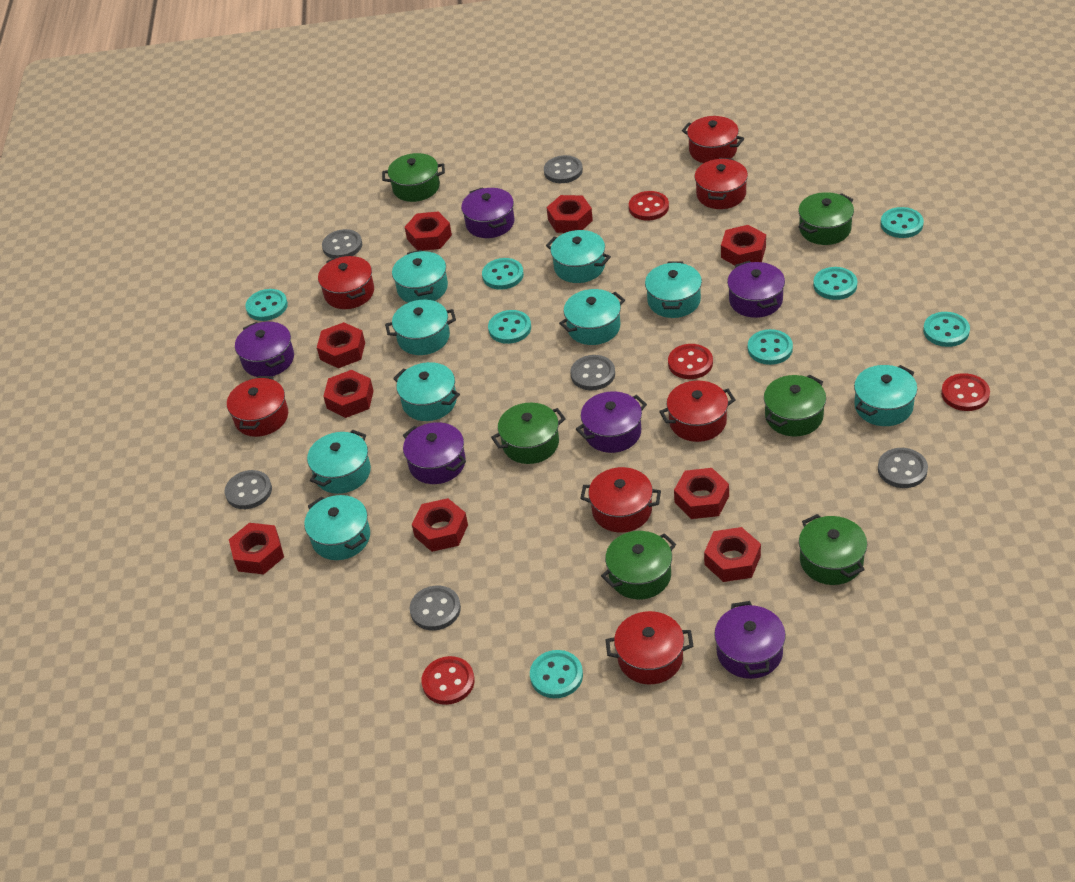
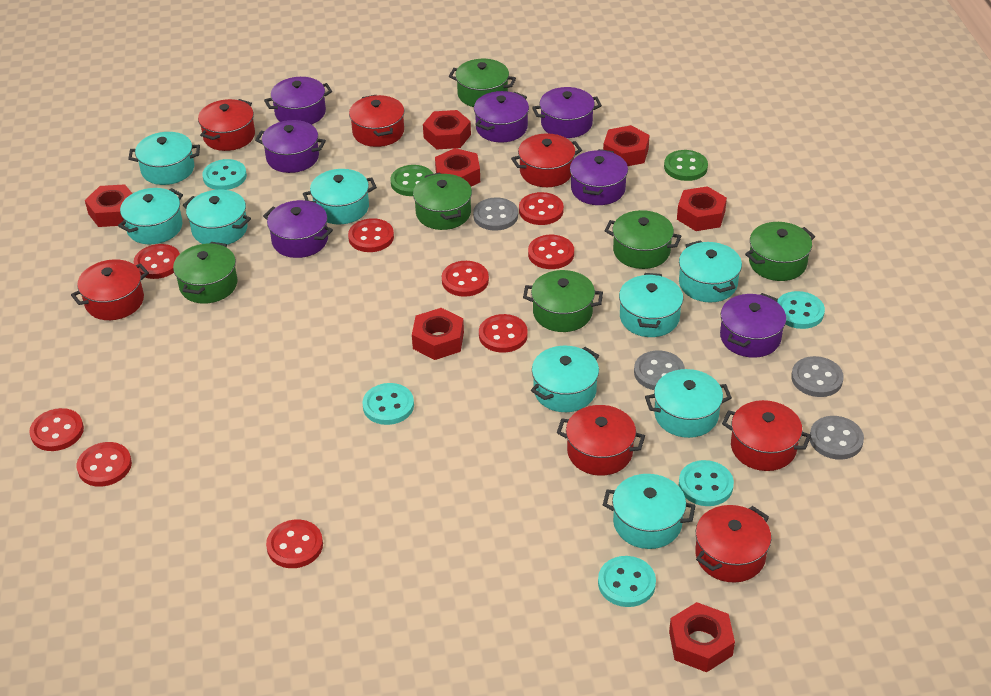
green button: 0 -> 2
grey button: 6 -> 4
purple pot: 6 -> 7
red button: 4 -> 9
red nut: 9 -> 7
turquoise button: 8 -> 5

